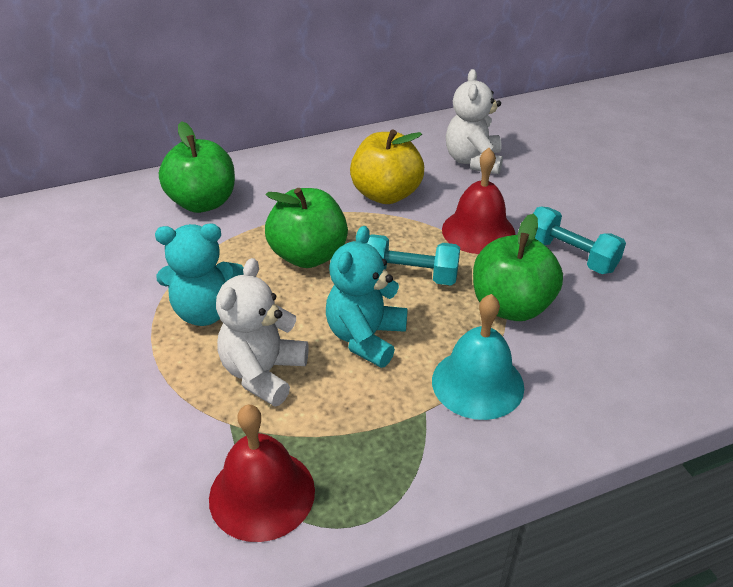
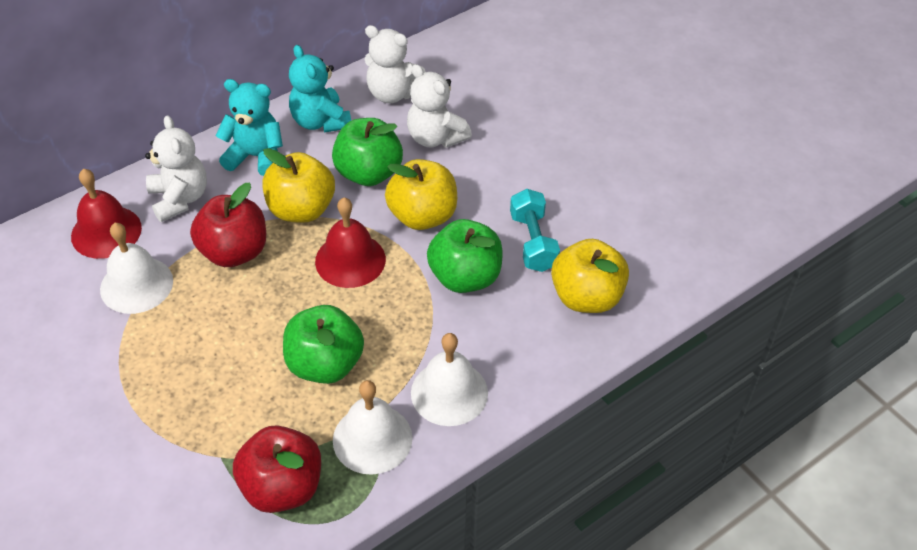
red apple: 0 -> 2
turquoise bell: 1 -> 0
turquoise dumbbell: 2 -> 1
white bell: 0 -> 3
white teddy bear: 2 -> 3
yellow apple: 1 -> 3

